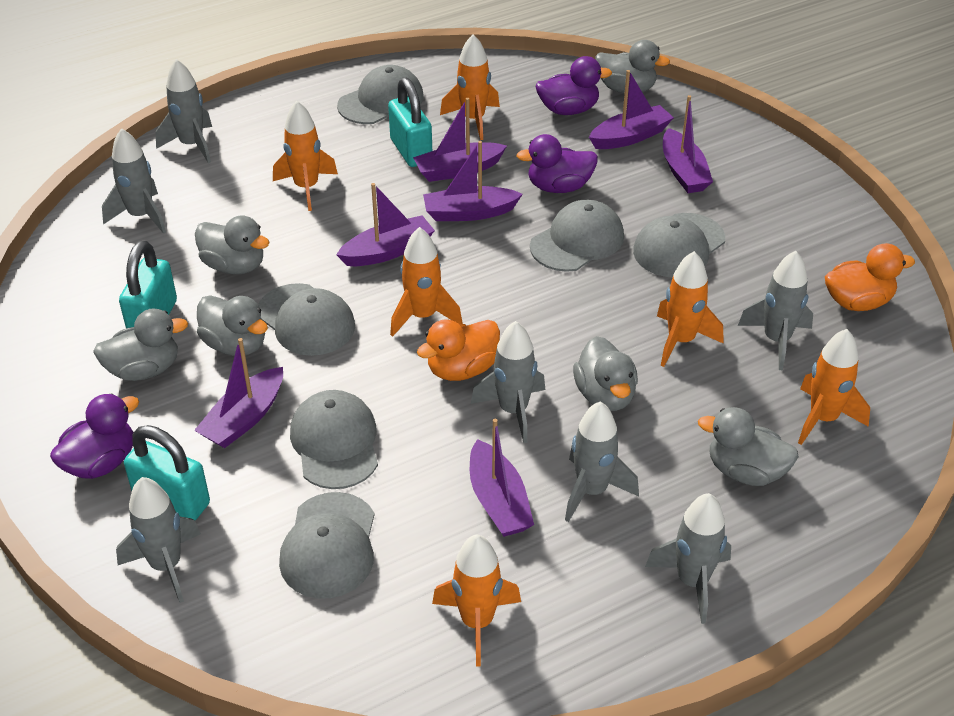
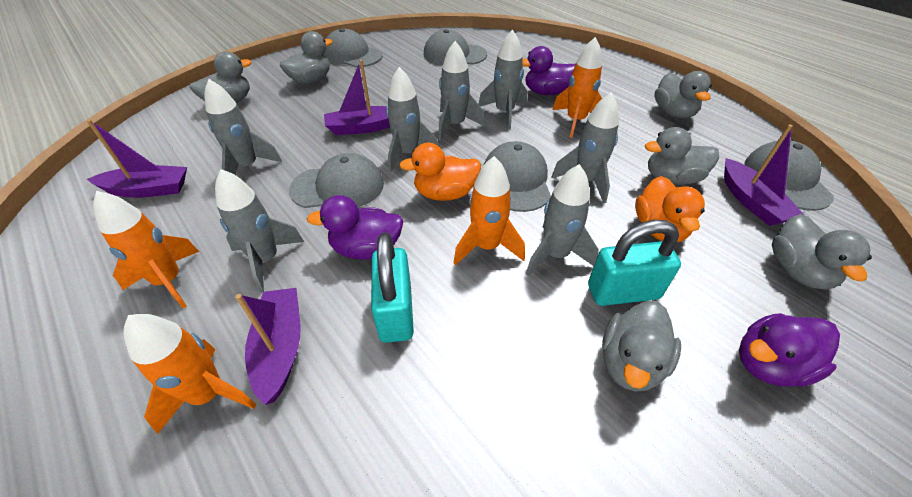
grey cap: 6 -> 5
orange rocket: 6 -> 4
purple boat: 7 -> 4
turquoise padlock: 3 -> 2

